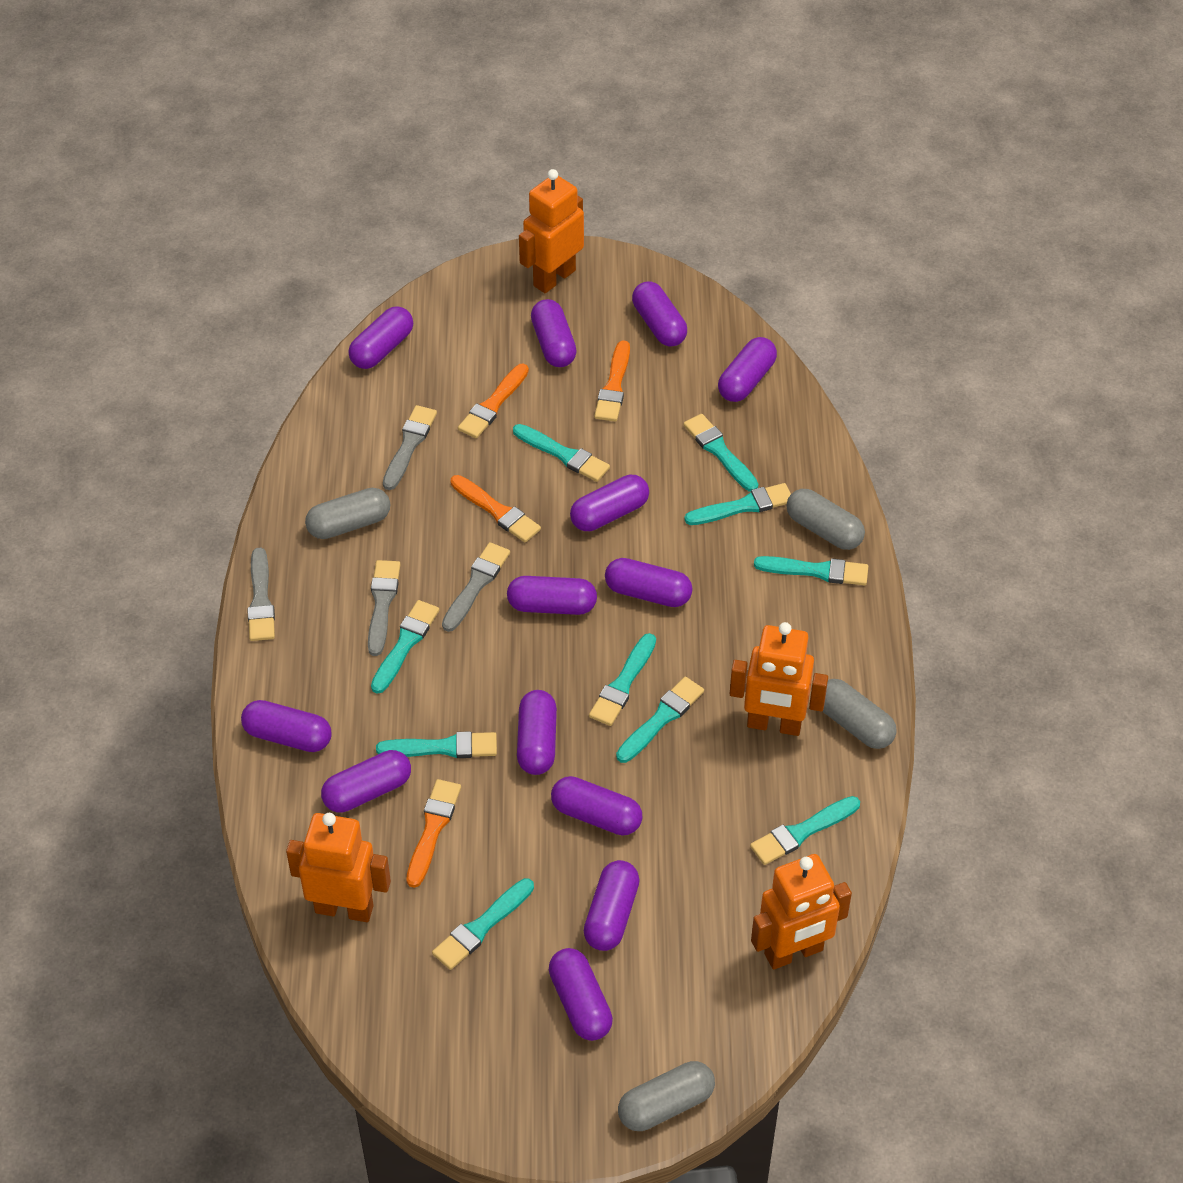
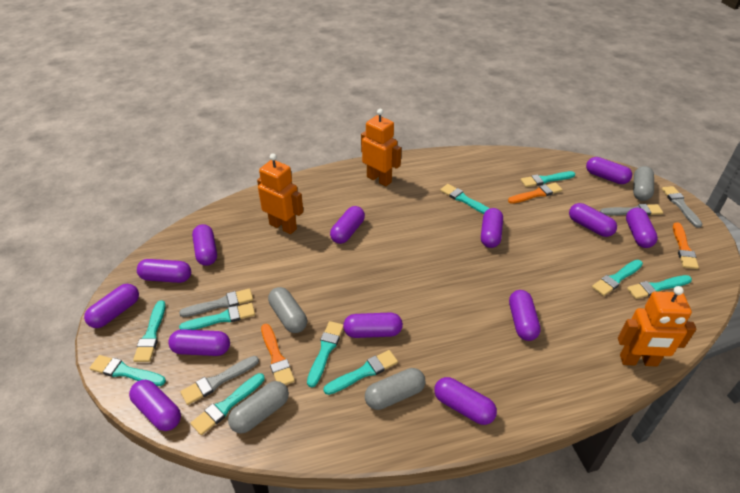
orange brush: 4 -> 3
orange robot: 4 -> 3

